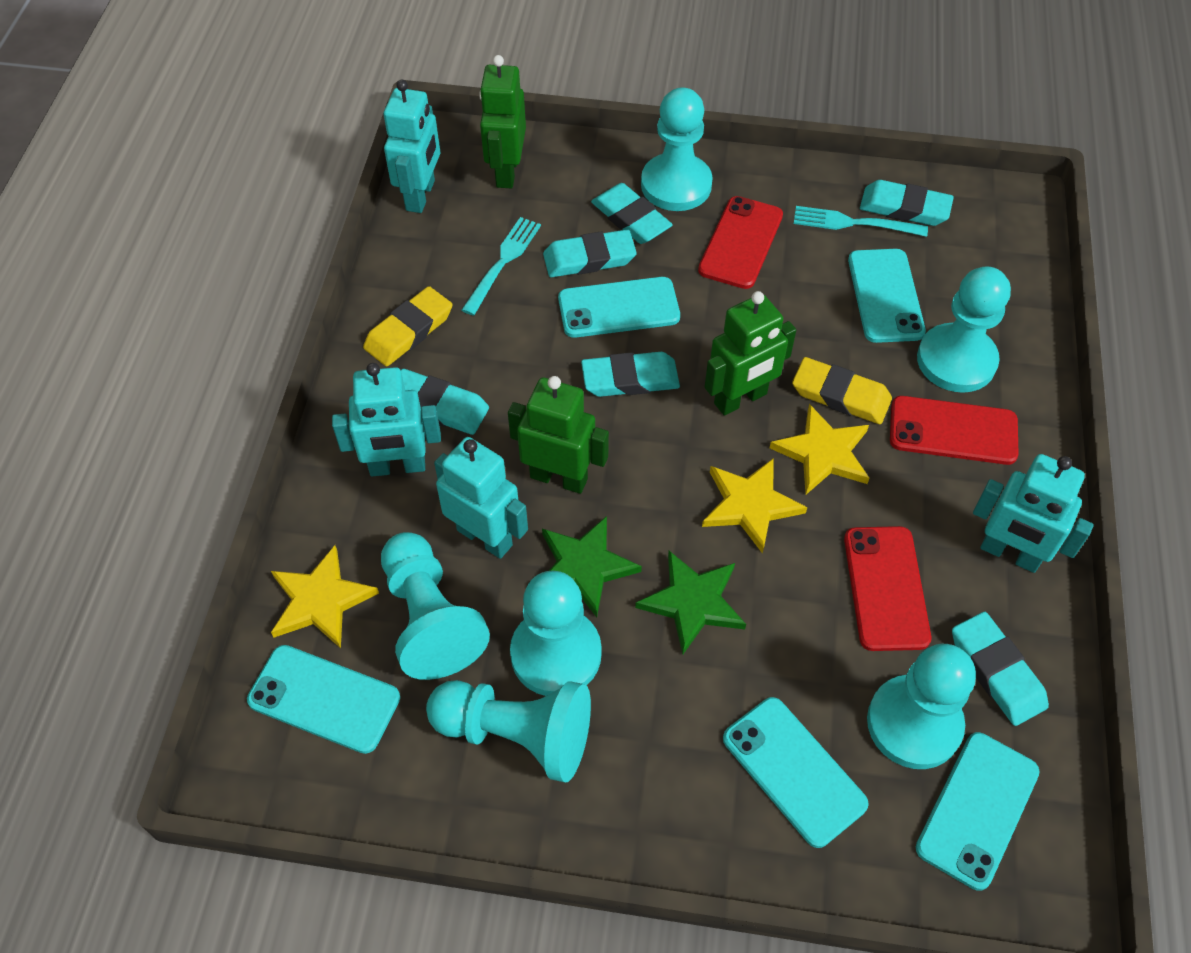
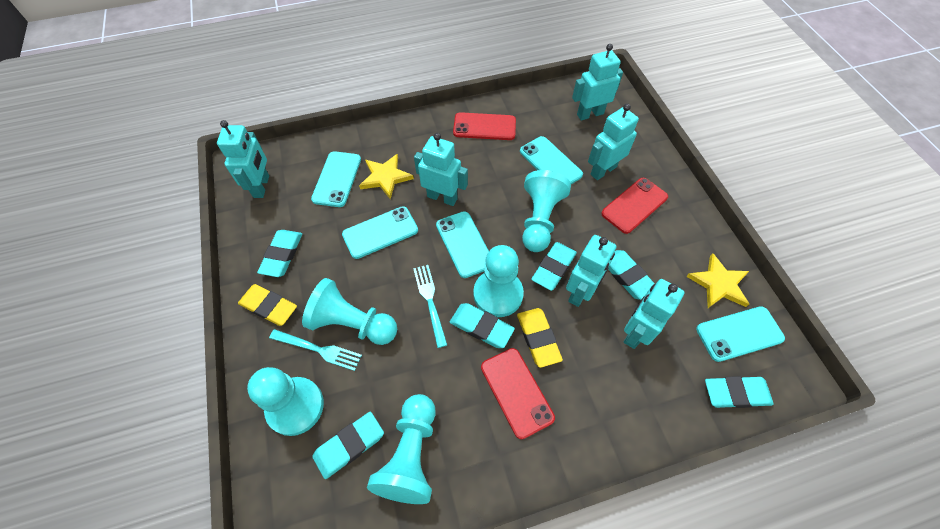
green robot: 3 -> 0
green star: 2 -> 0
turquoise pawn: 6 -> 5
turquoise robot: 4 -> 6
yellow star: 3 -> 2

